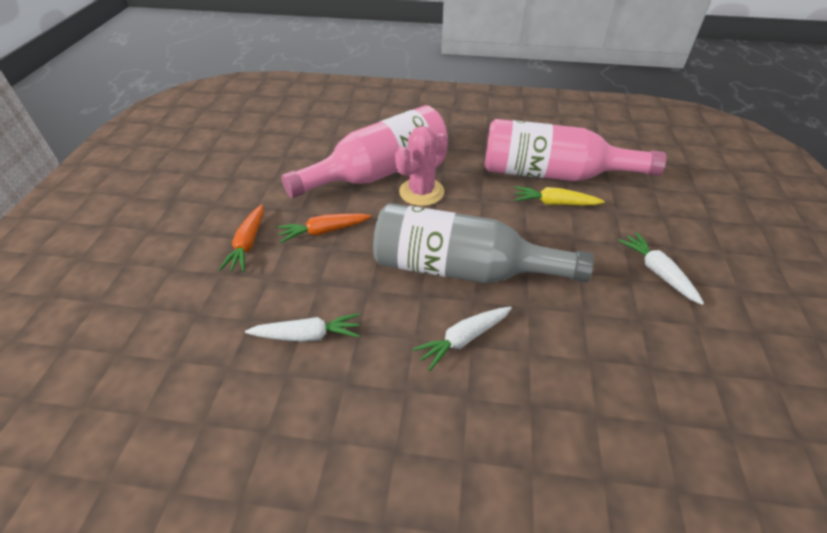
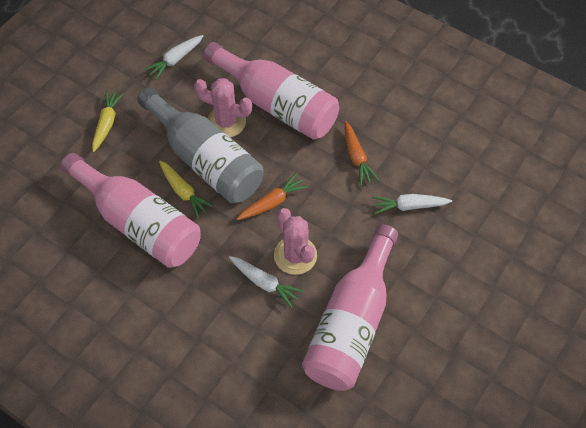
pink bottle: 2 -> 3
pink cactus: 1 -> 2
yellow carrot: 1 -> 2

